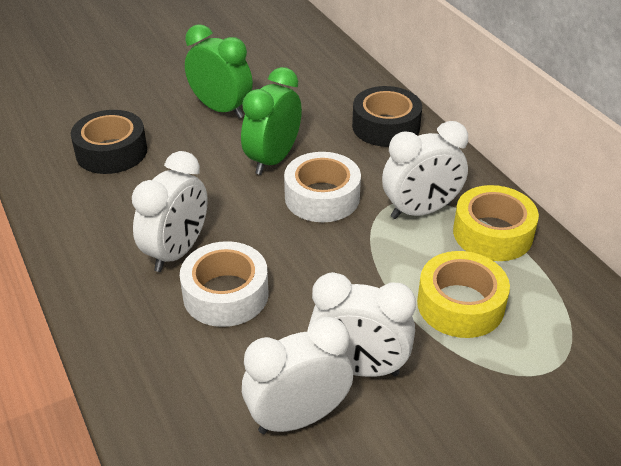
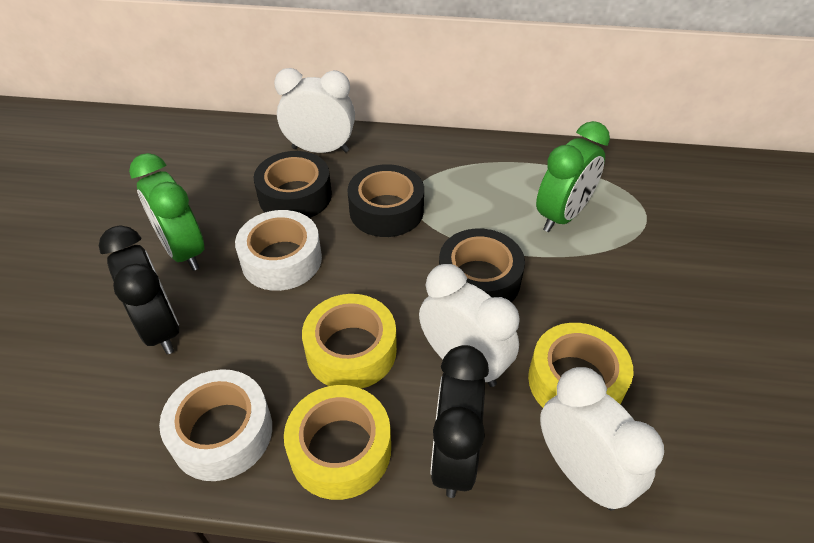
black clock: 0 -> 2
black tape: 2 -> 3
white clock: 4 -> 3
yellow tape: 2 -> 3

